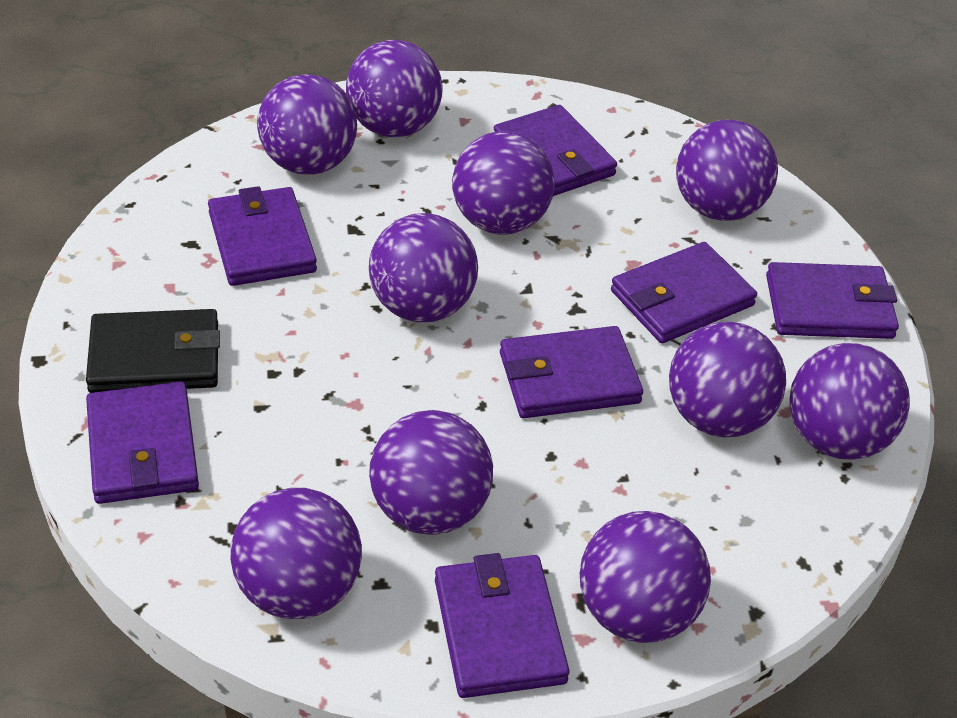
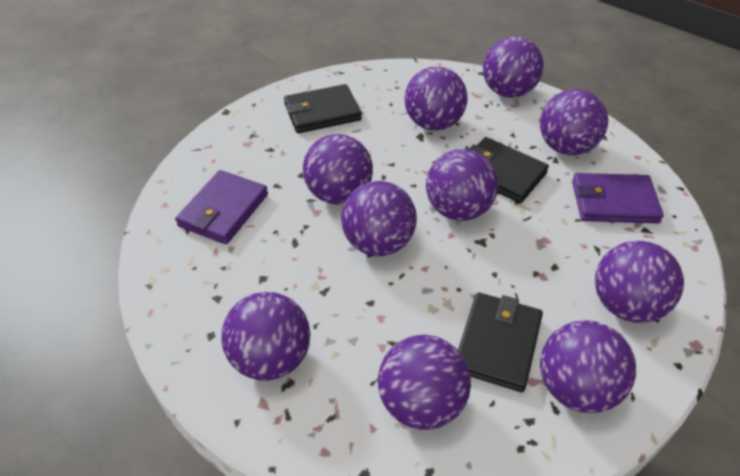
black wallet: 1 -> 3
purple wallet: 7 -> 2

